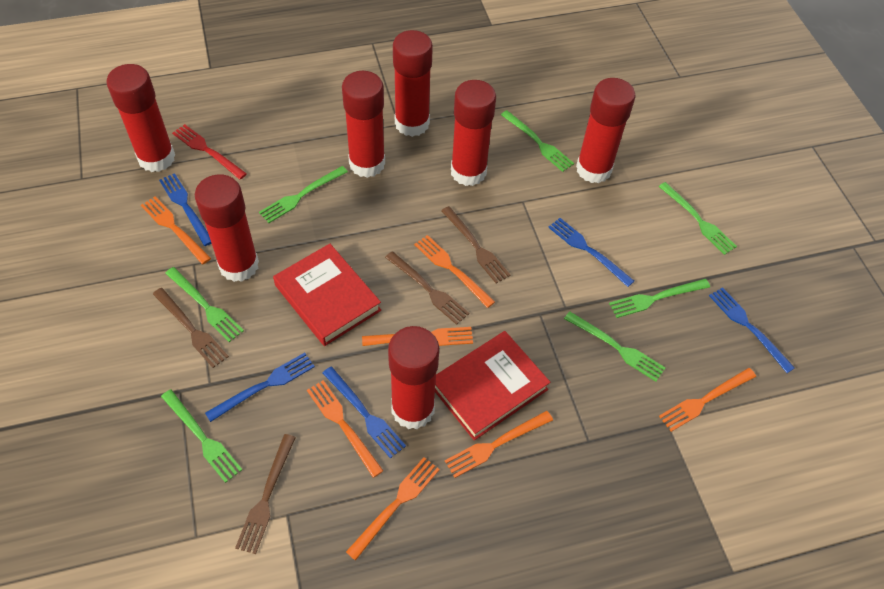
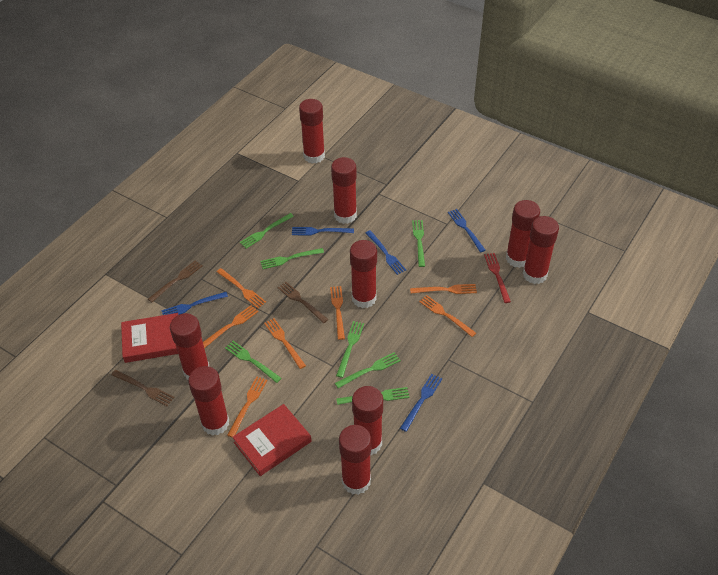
brown fork: 4 -> 3
red glue stick: 7 -> 9

